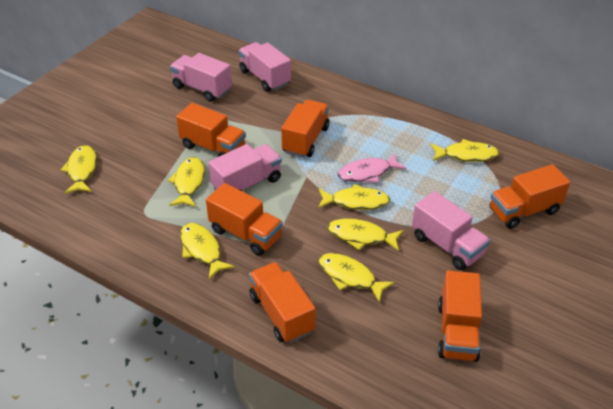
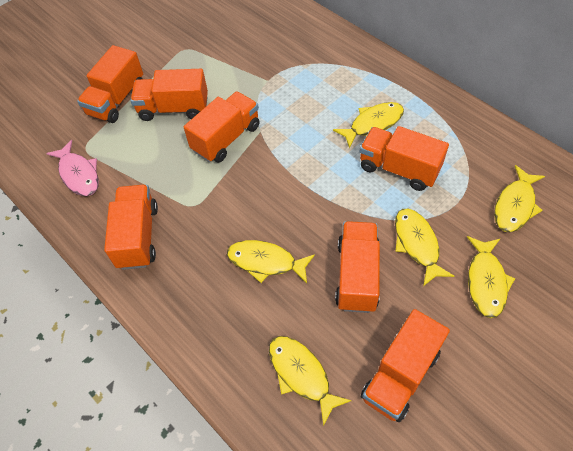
orange truck: 6 -> 7
pink truck: 4 -> 0
yellow fish: 7 -> 6

